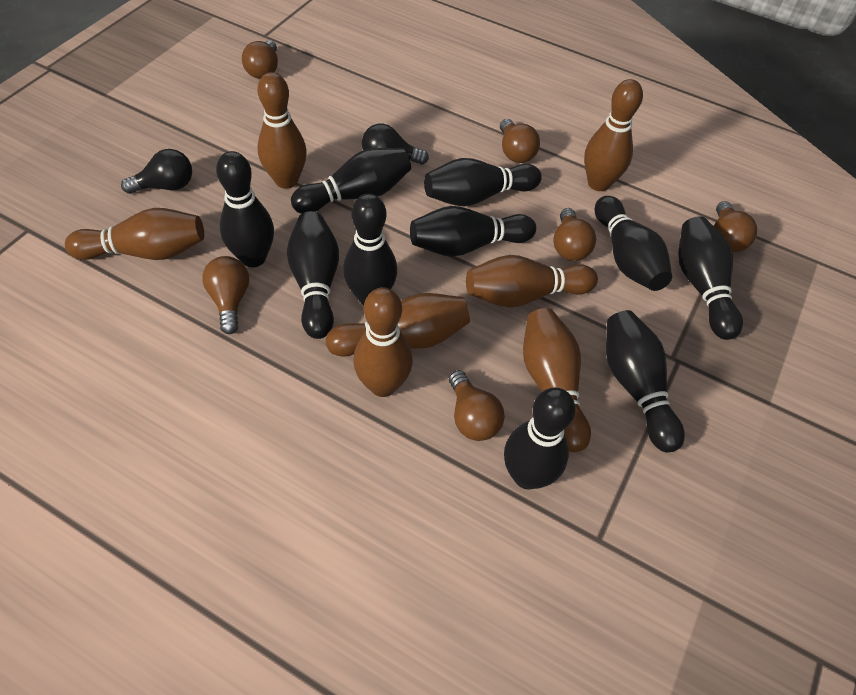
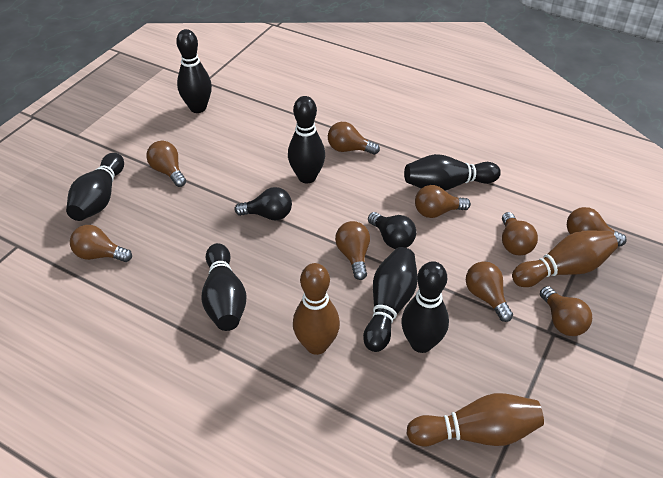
black bowling pin: 10 -> 7
brown bowling pin: 7 -> 3
brown light bulb: 6 -> 9

